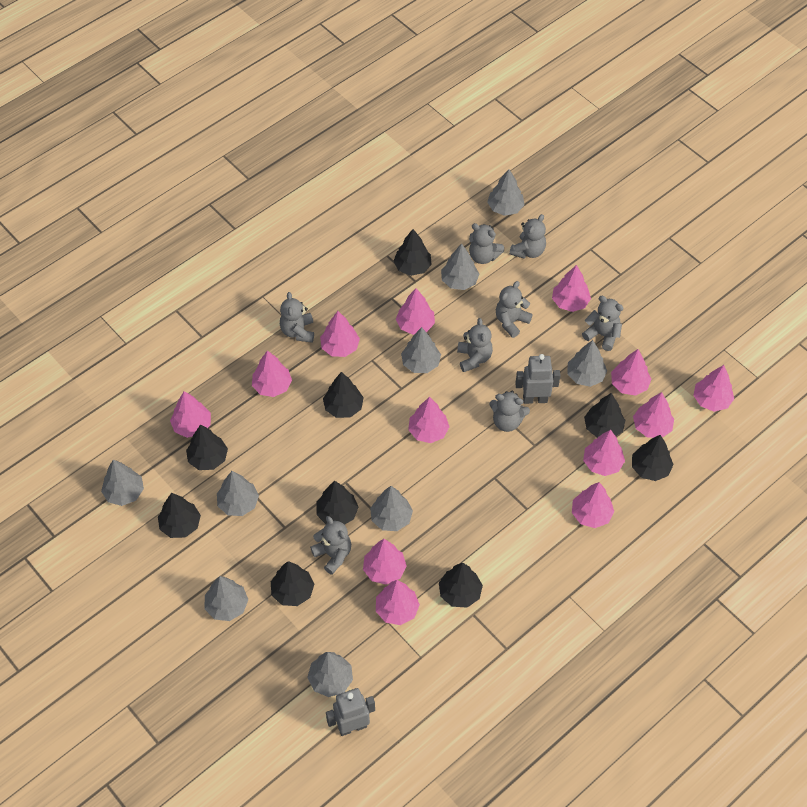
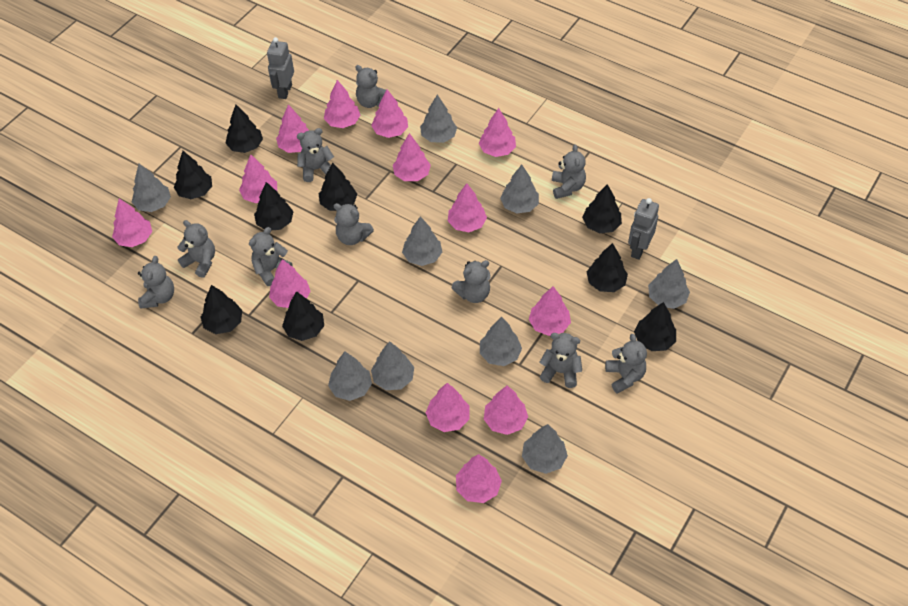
grey teddy bear: 8 -> 10

